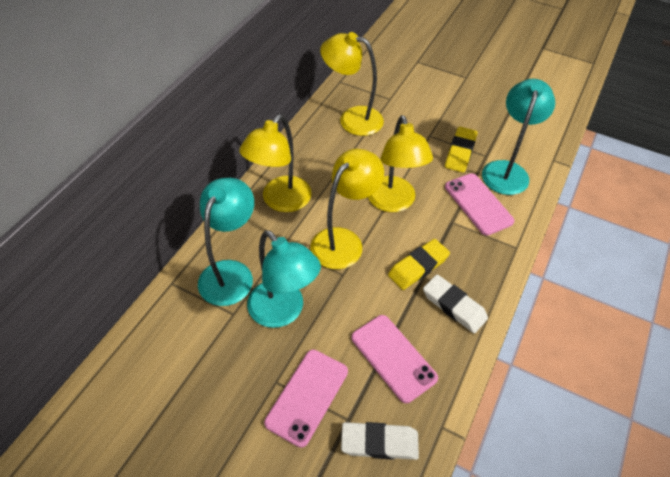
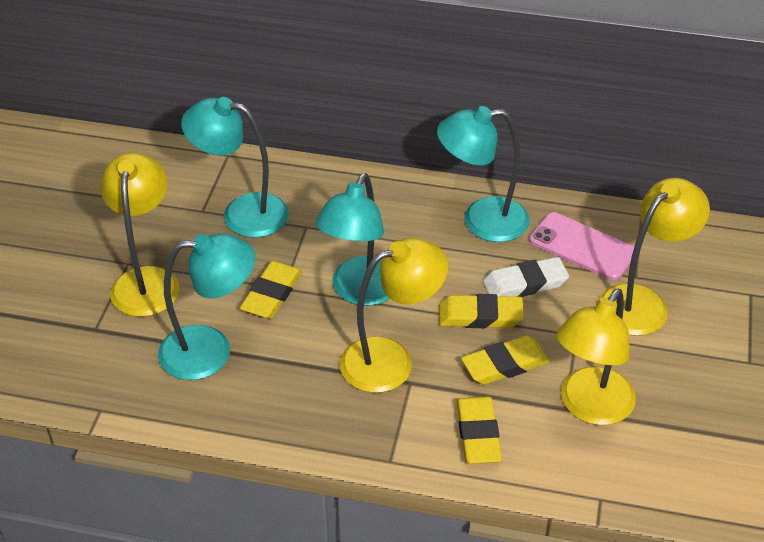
pink phone: 3 -> 1
turquoise lamp: 3 -> 4
white eraser: 2 -> 1
yellow eraser: 2 -> 4

